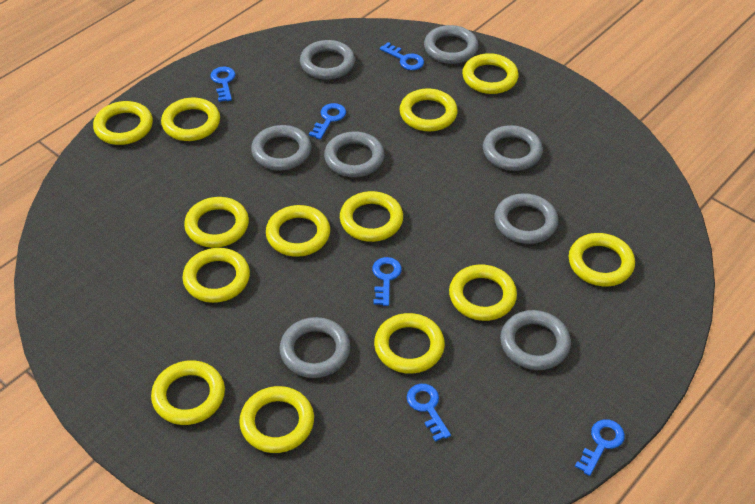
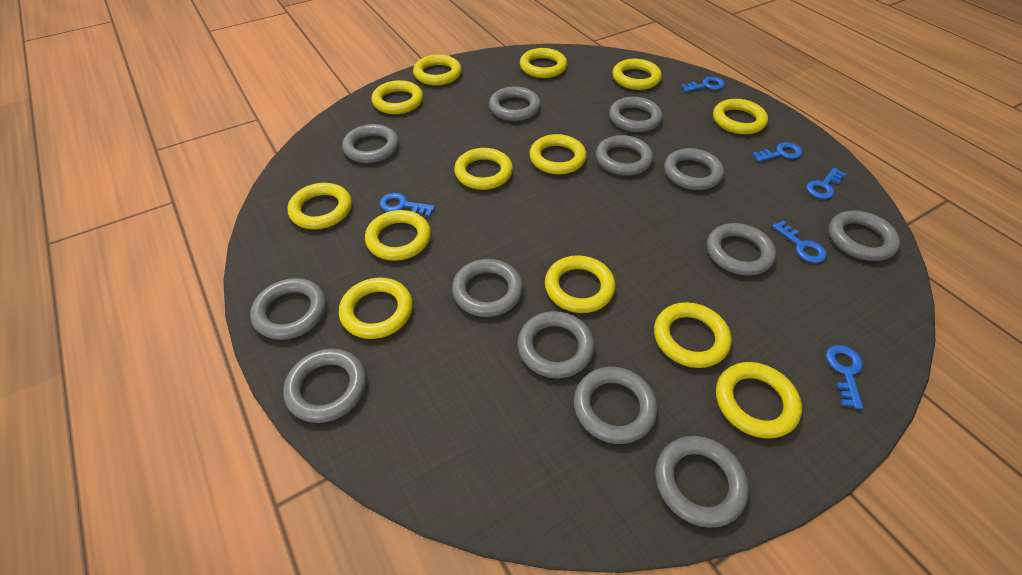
grey ring: 8 -> 13

